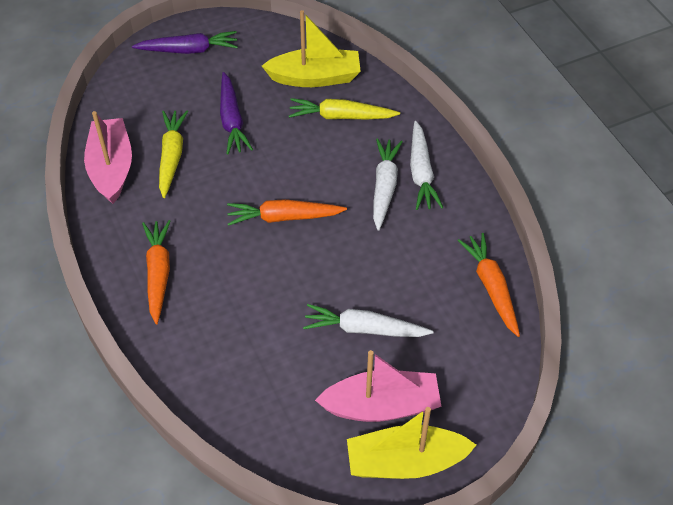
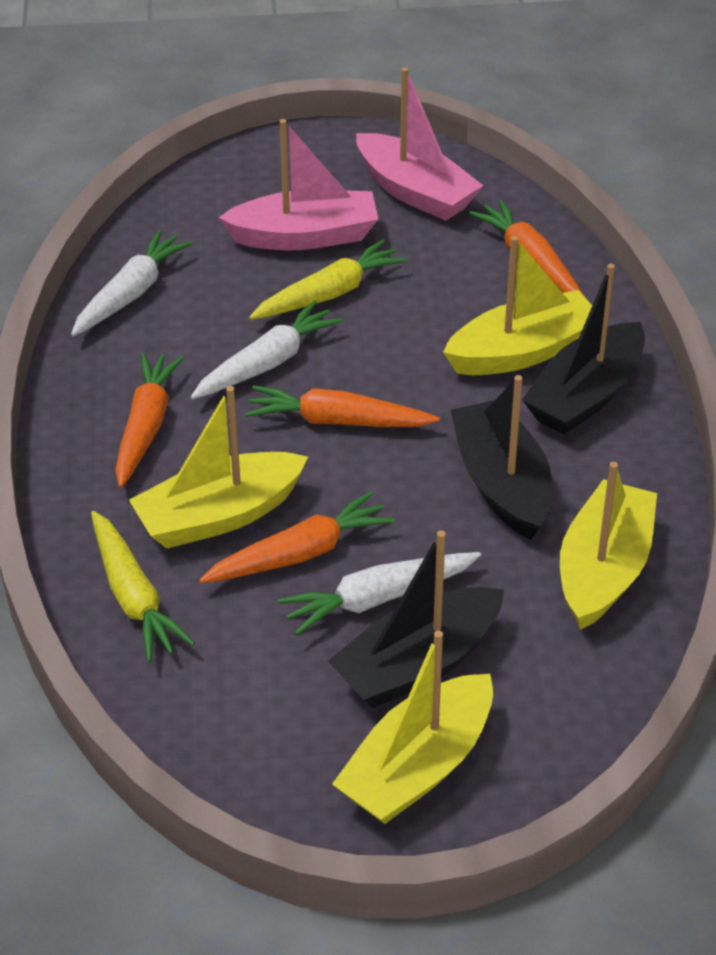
black boat: 0 -> 3
orange carrot: 3 -> 4
purple carrot: 2 -> 0
yellow boat: 2 -> 4

